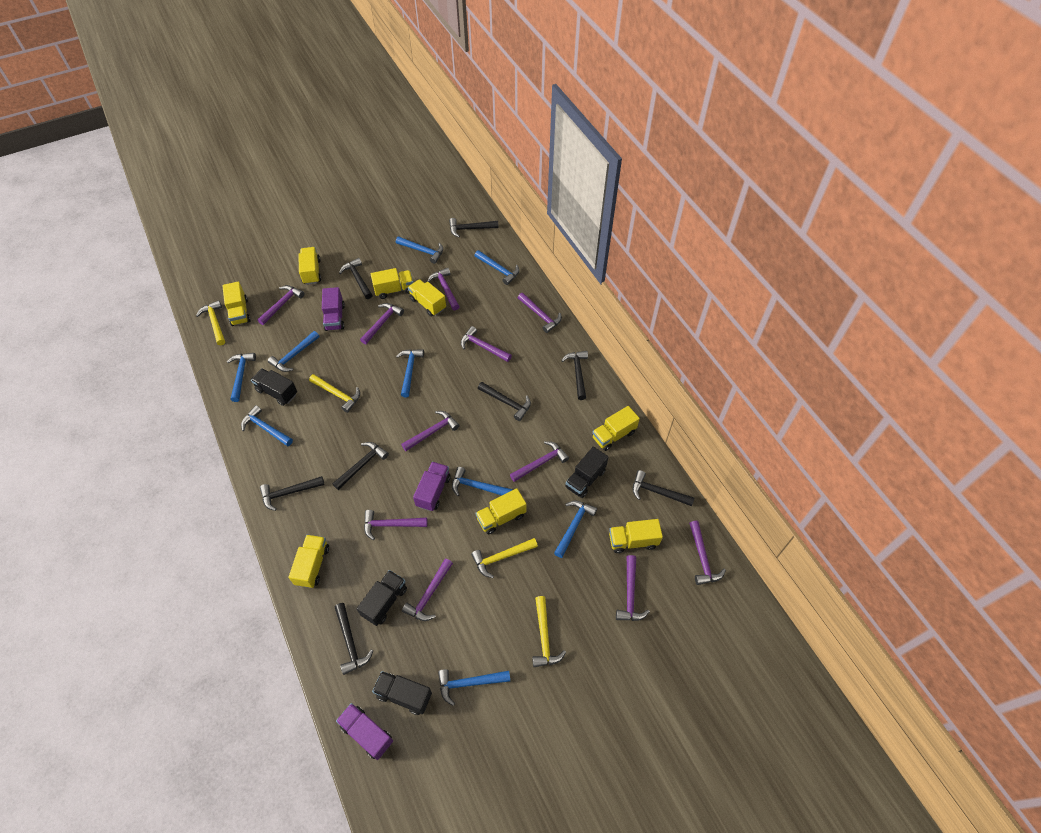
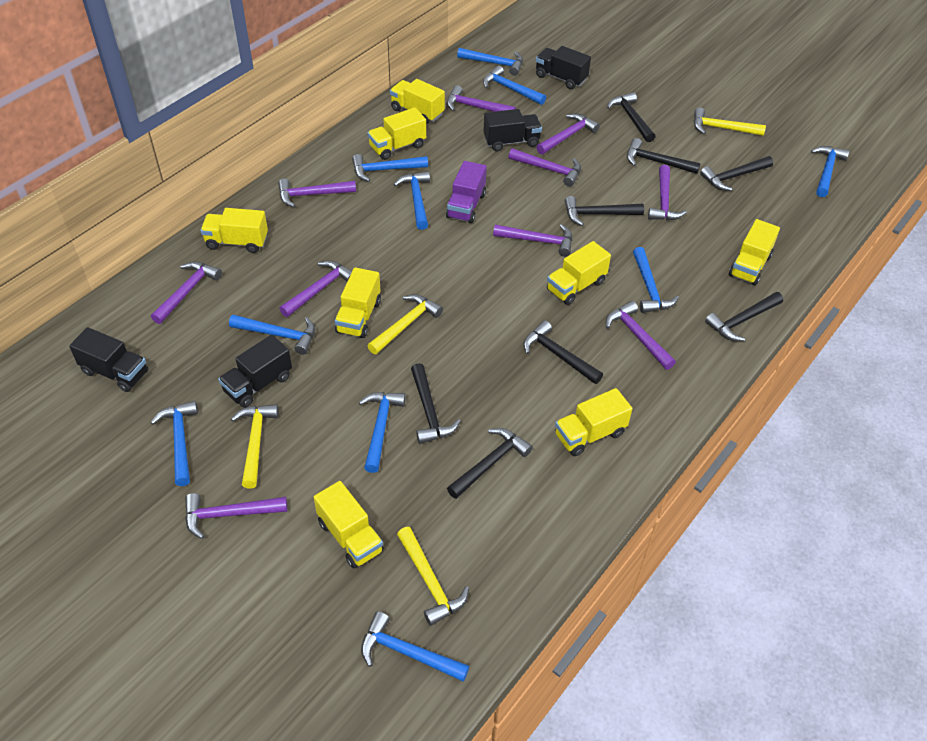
blue hammer: 9 -> 10
purple hammer: 11 -> 10
purple truck: 3 -> 1

